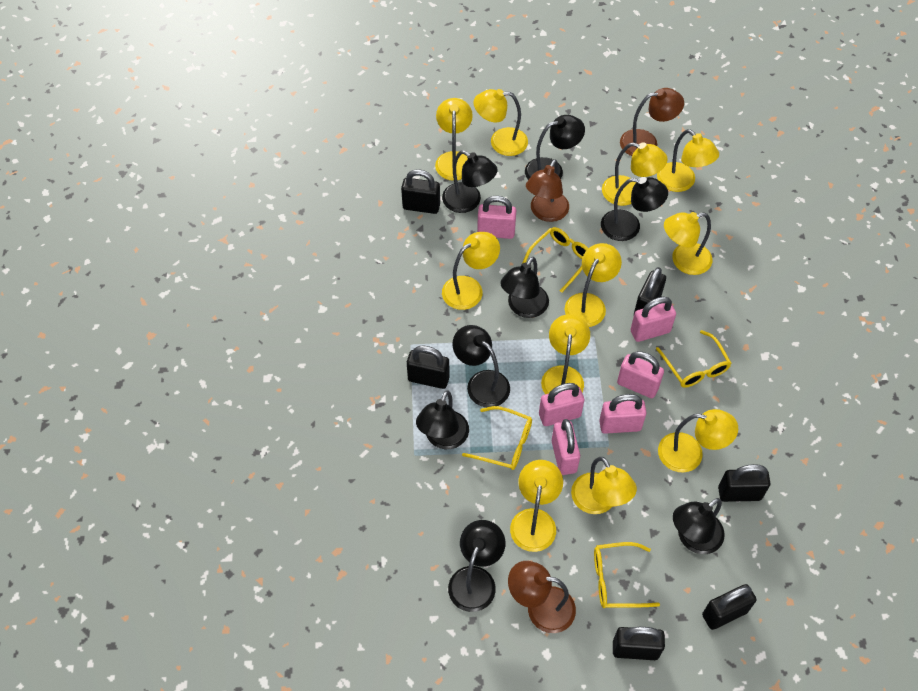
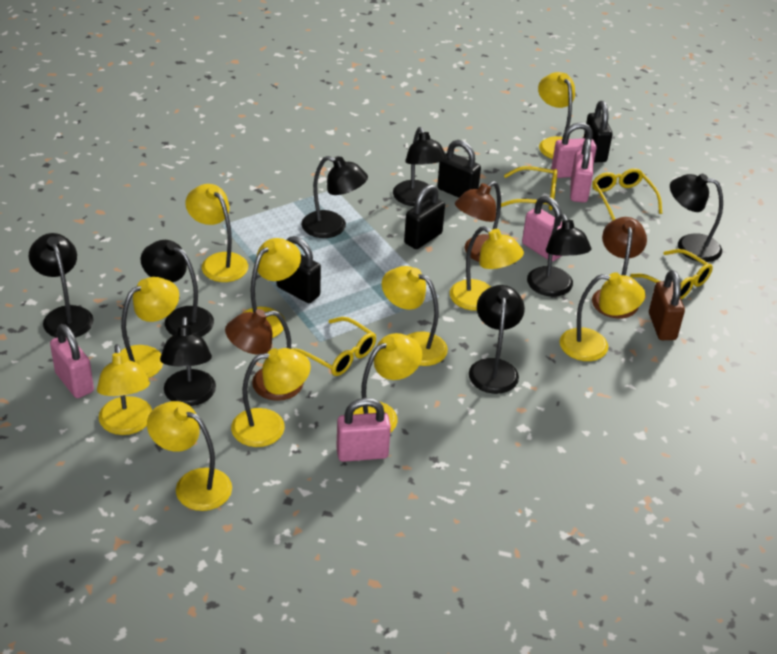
black padlock: 6 -> 4
brown padlock: 0 -> 1
pink padlock: 6 -> 5

